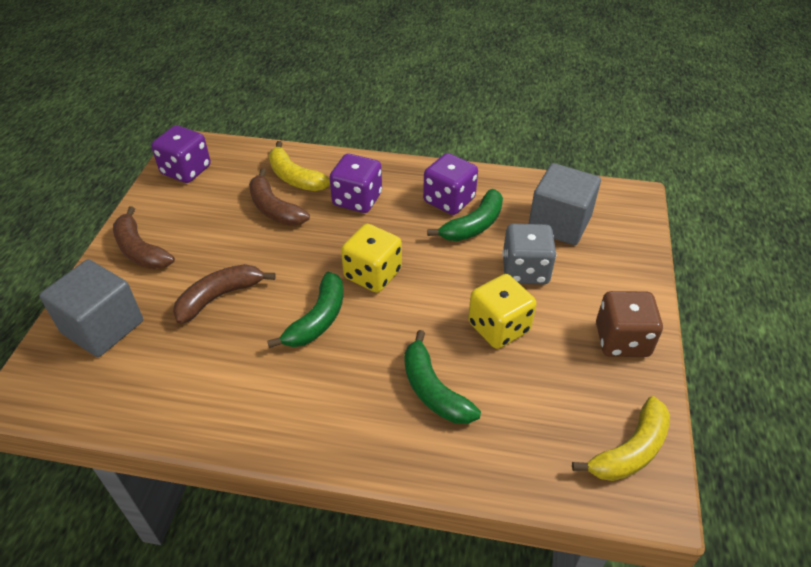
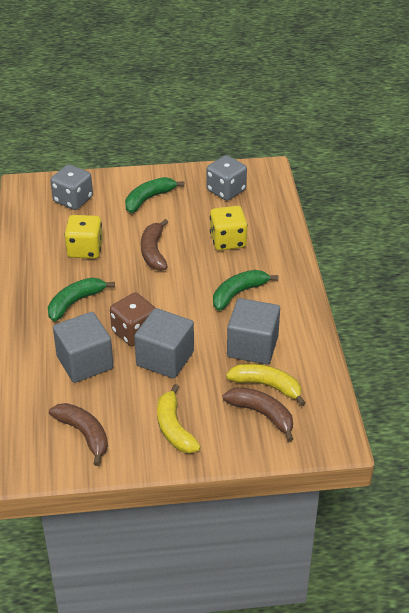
grey cube: 2 -> 3
grey dice: 1 -> 2
purple dice: 3 -> 0

